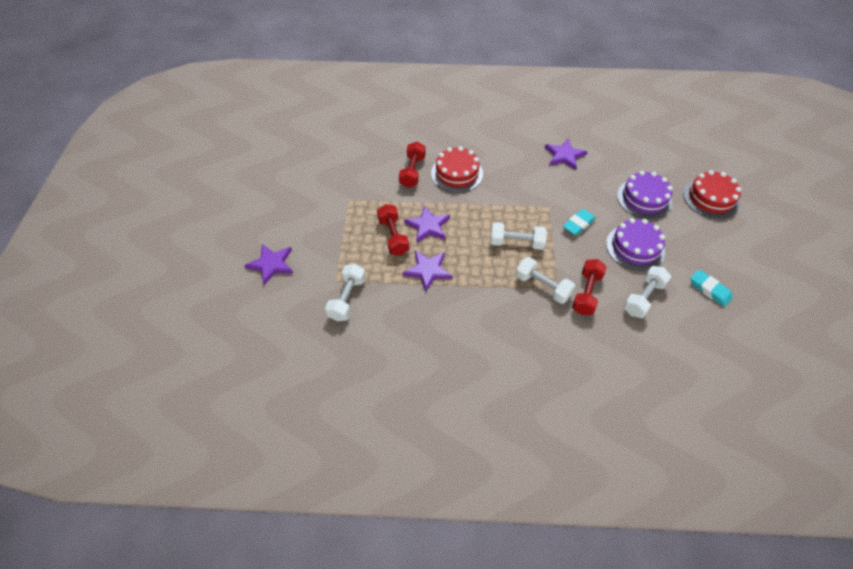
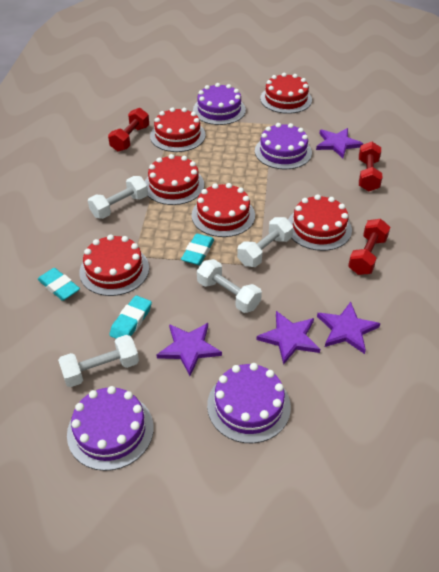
purple cake: 2 -> 4
red cake: 2 -> 6
turquoise eraser: 2 -> 3

